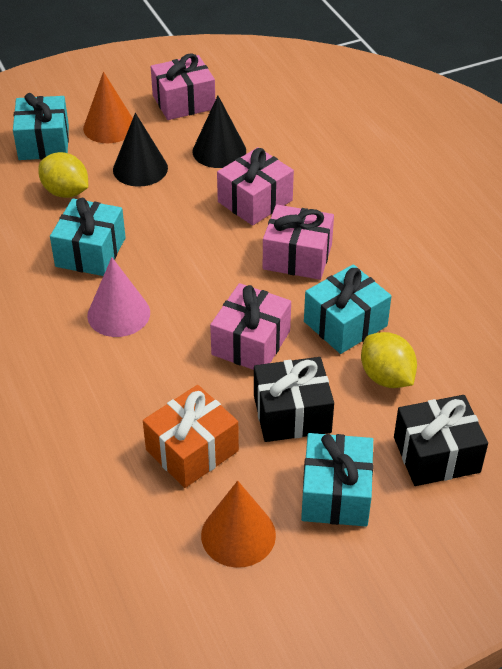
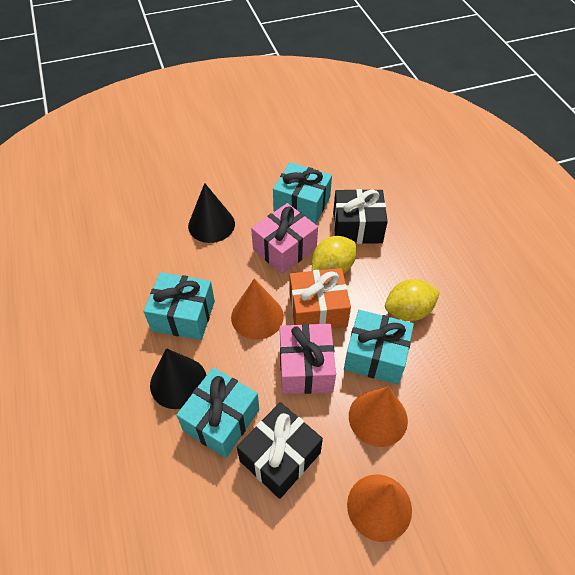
orange cone: 2 -> 3
pink cone: 1 -> 0
pink gift: 4 -> 2

